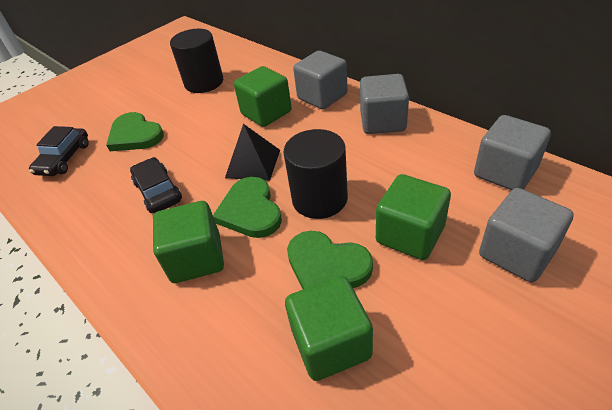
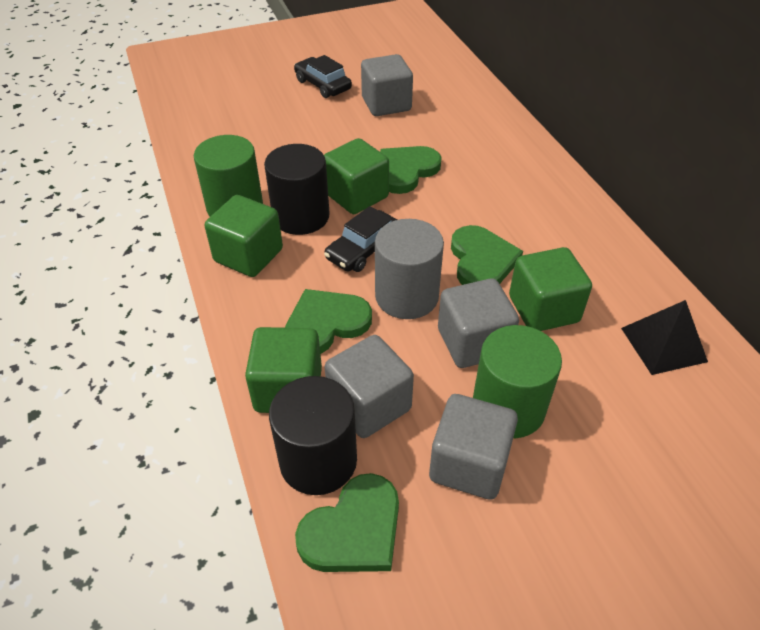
green cylinder: 0 -> 2
green heart: 3 -> 4
grey cylinder: 0 -> 1

